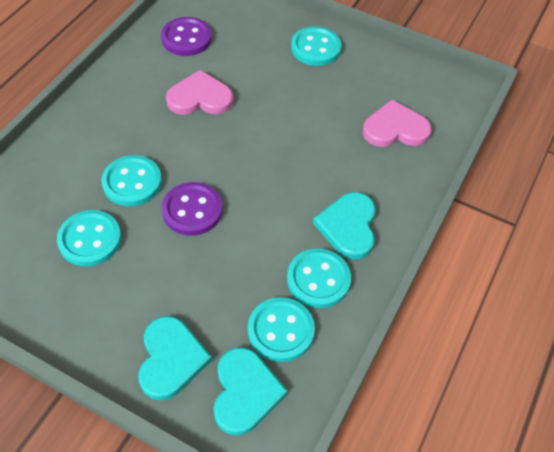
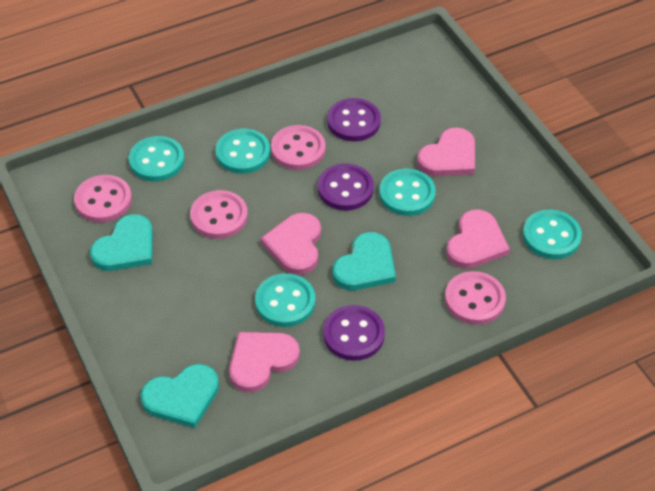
pink button: 0 -> 4
pink heart: 2 -> 4
purple button: 2 -> 3

